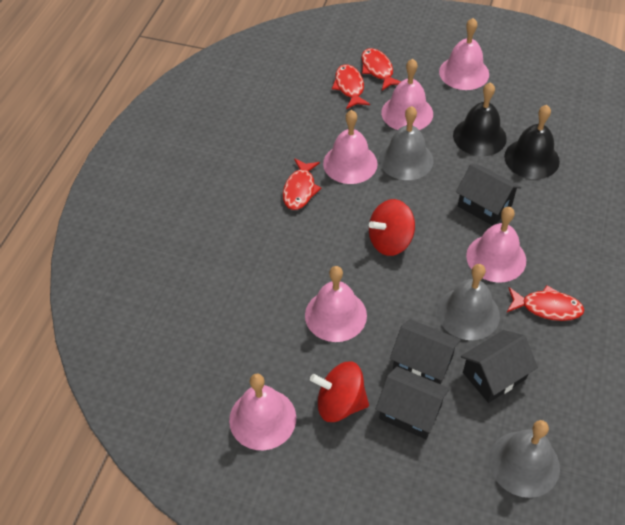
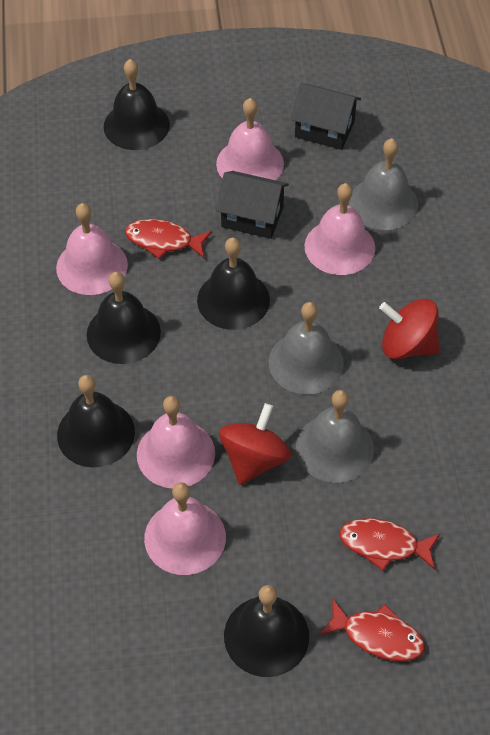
black bell: 2 -> 5
black house: 4 -> 2
pink bell: 6 -> 5
red fish: 4 -> 3

